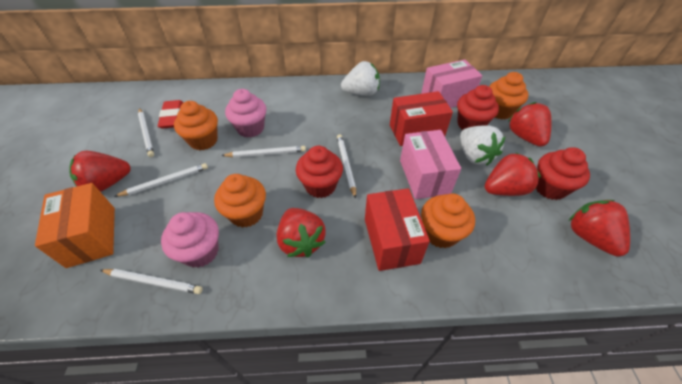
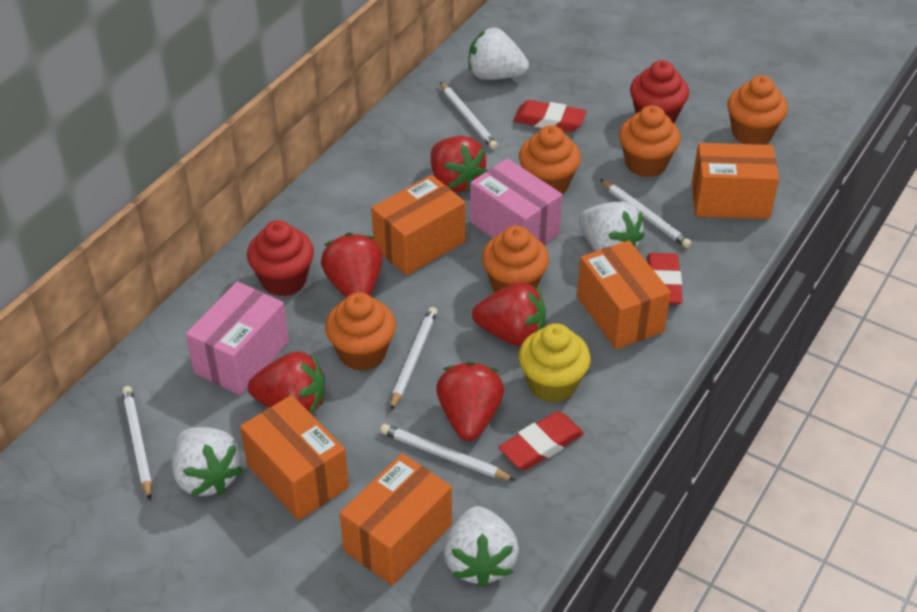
orange box: 1 -> 5
orange cupcake: 4 -> 5
pink cupcake: 2 -> 0
red box: 2 -> 0
red cupcake: 3 -> 2
red eraser: 1 -> 3
white strawberry: 2 -> 4
yellow cupcake: 0 -> 1

